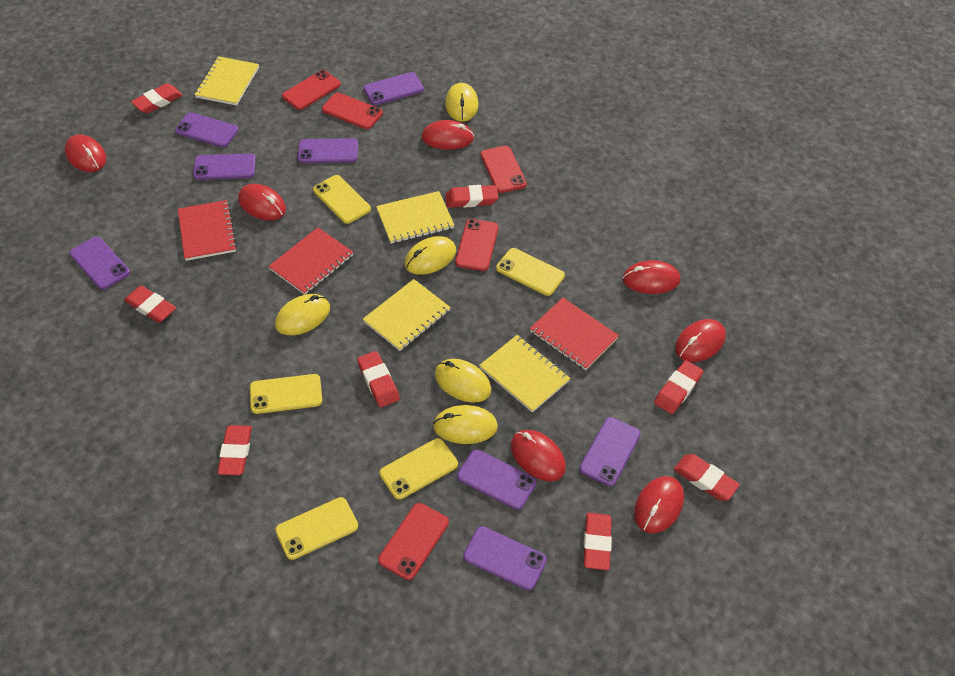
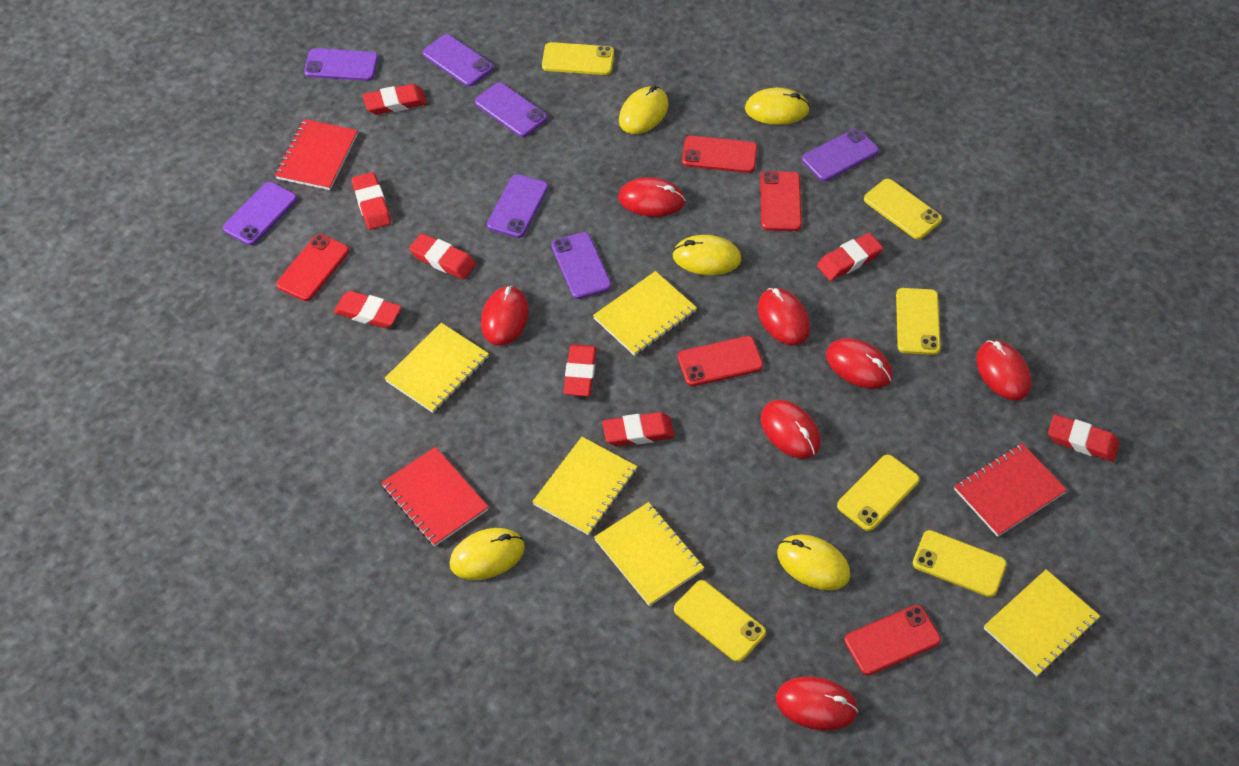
purple phone: 8 -> 7
yellow notebook: 4 -> 5
yellow phone: 5 -> 6

